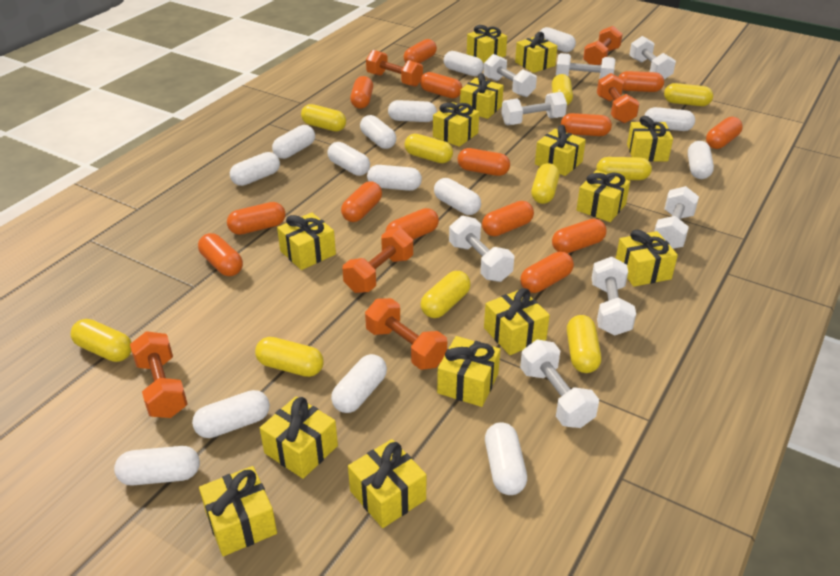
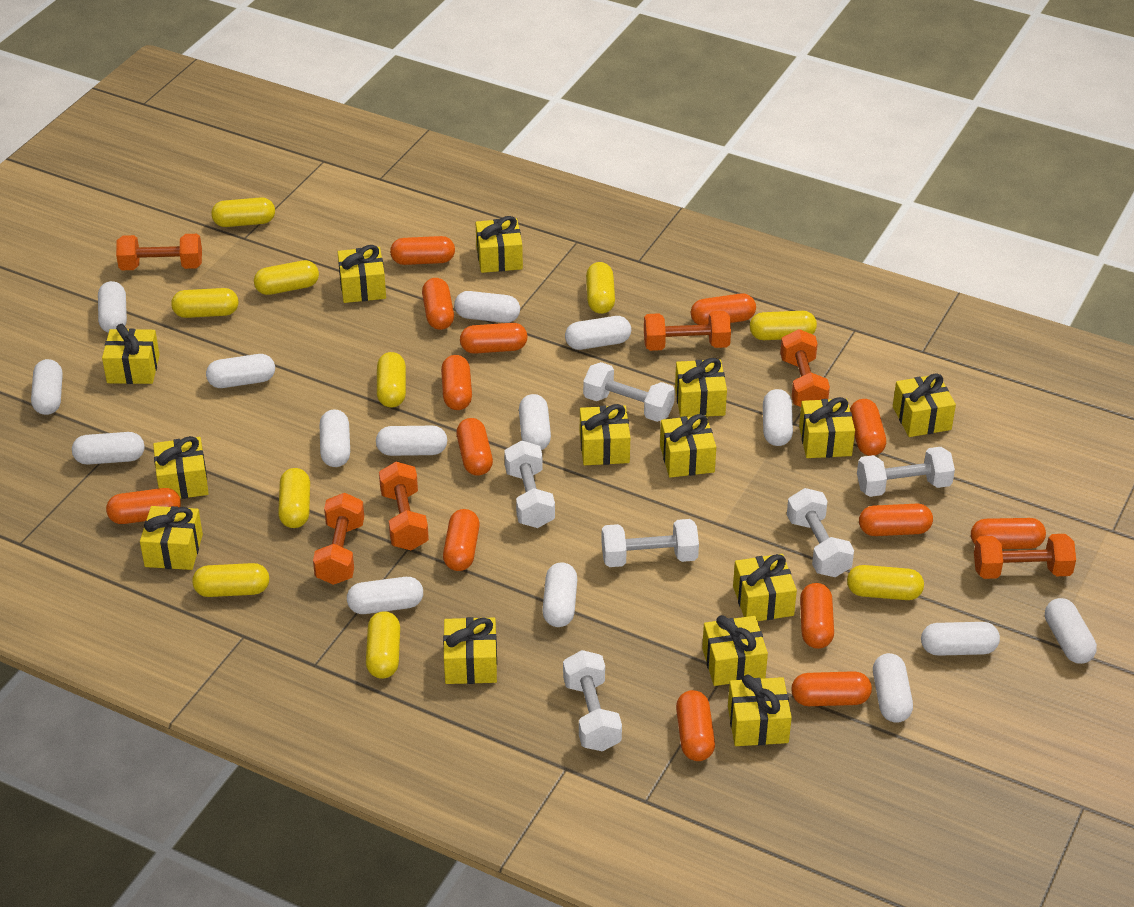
white dumbbell: 8 -> 6

